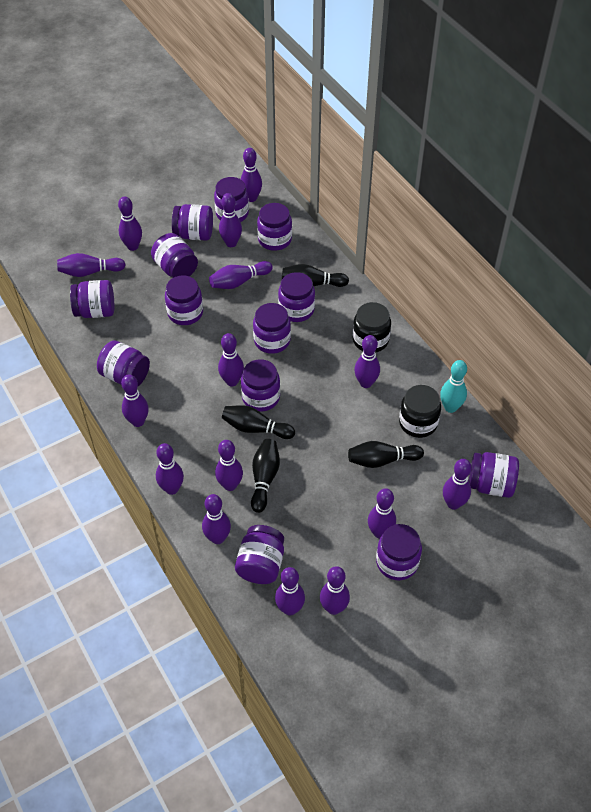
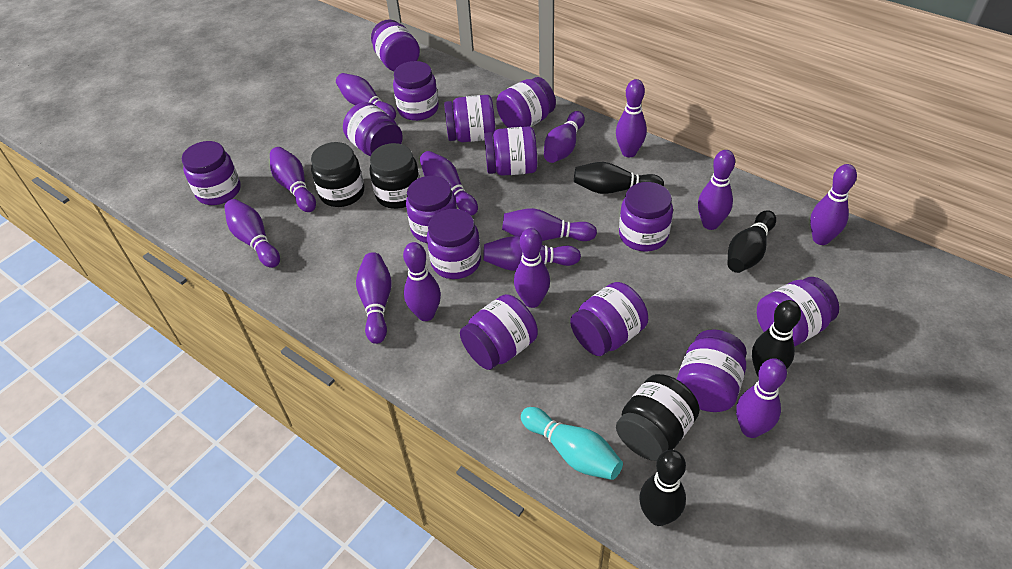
black jar: 2 -> 3
purple bowling pin: 15 -> 14
purple jar: 13 -> 14

